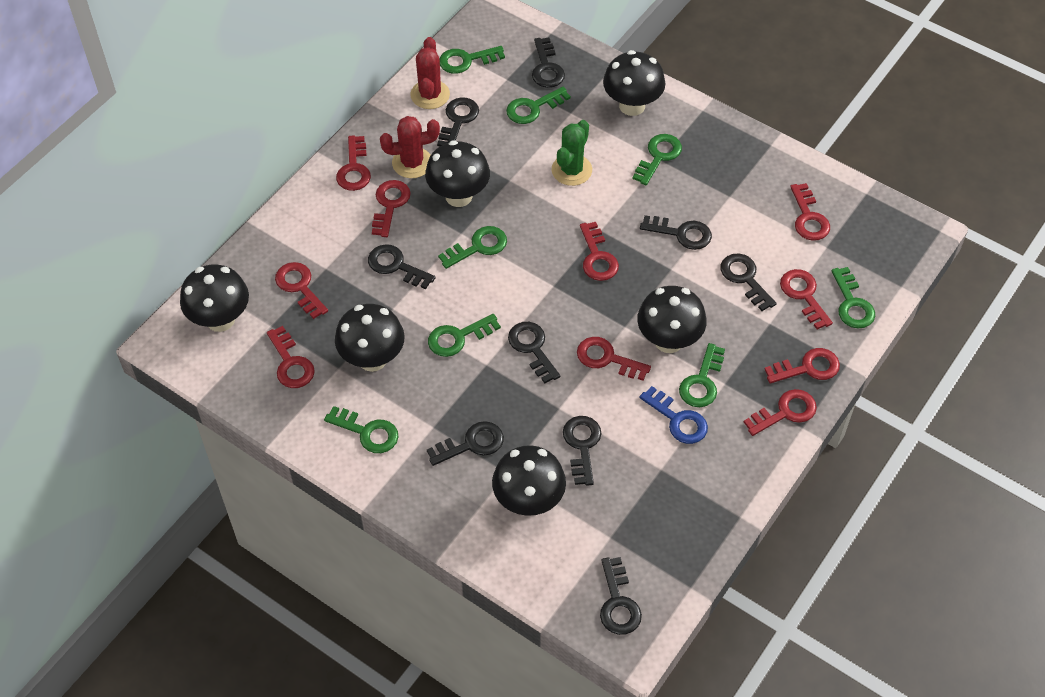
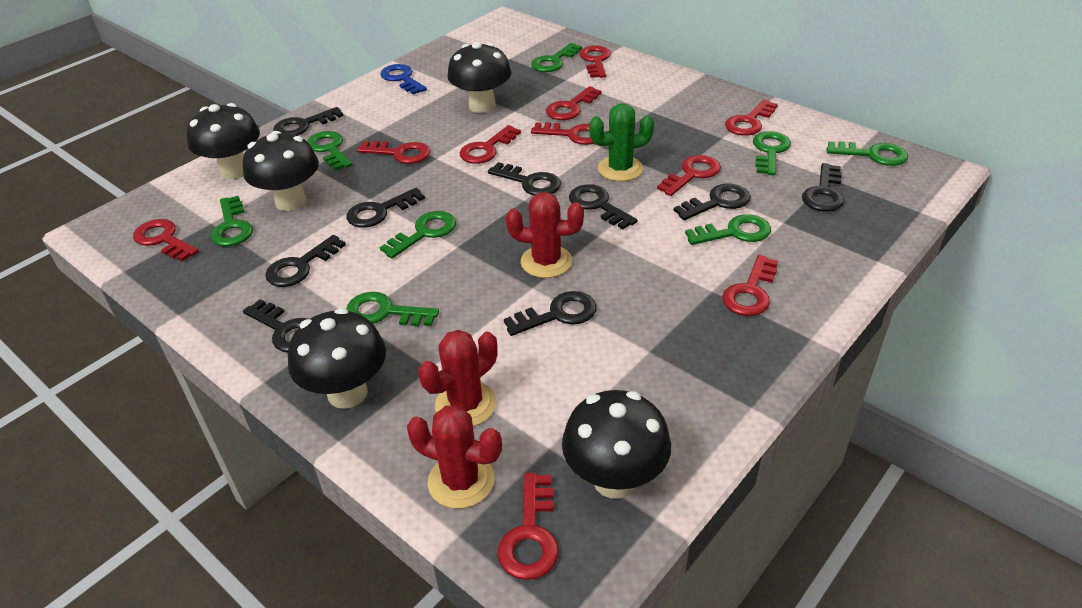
black mushroom: 6 -> 5
red cactus: 2 -> 3

